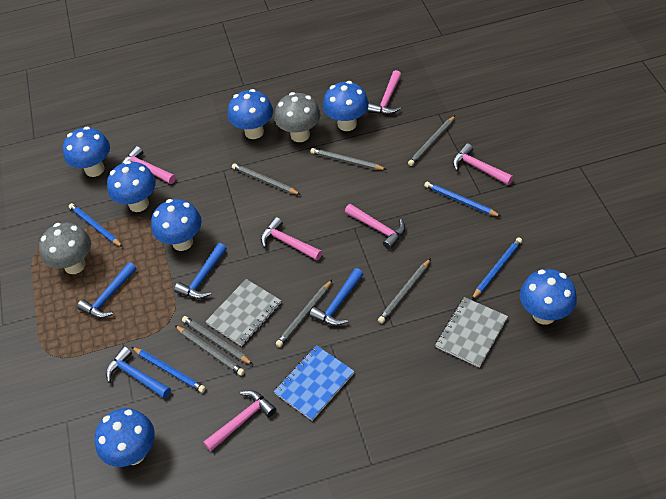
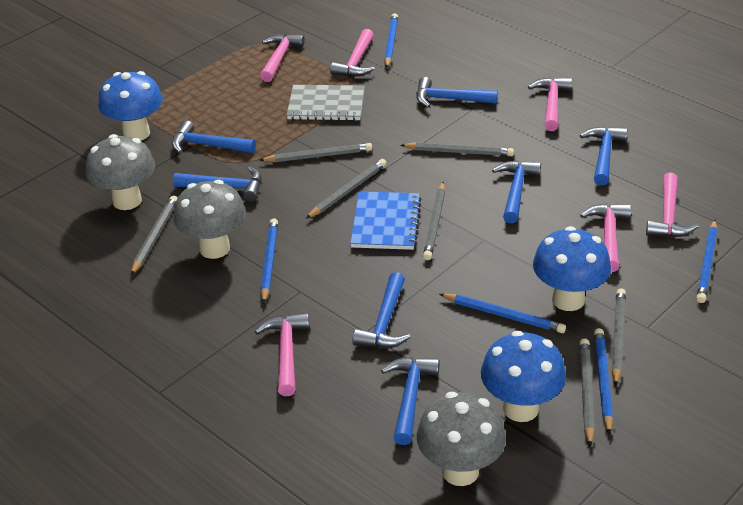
blue hammer: 4 -> 7
blue mushroom: 7 -> 3
blue pencil: 4 -> 5
grey mushroom: 2 -> 3
grey notebook: 2 -> 1

